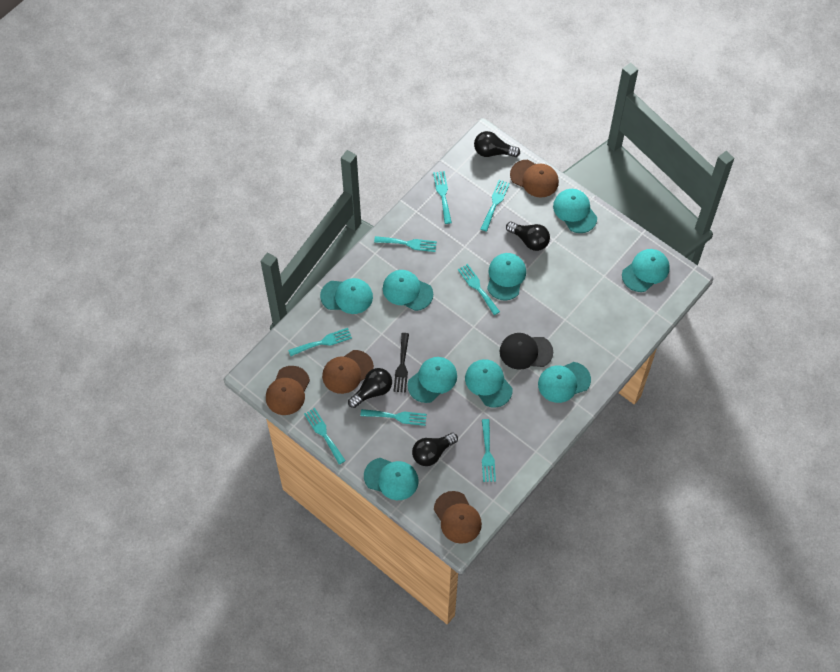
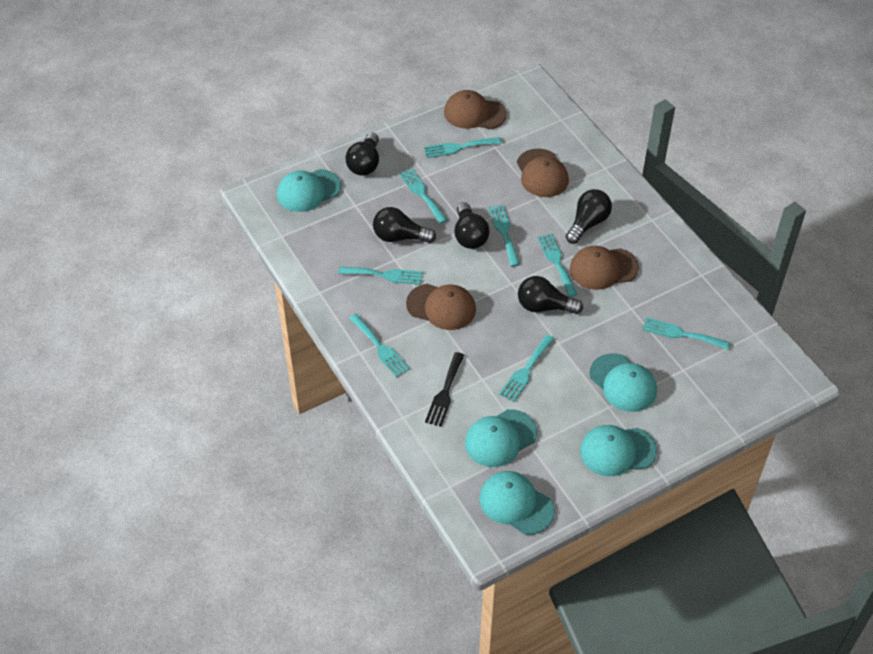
black cap: 1 -> 0
black light bulb: 4 -> 5
turquoise cap: 9 -> 5

